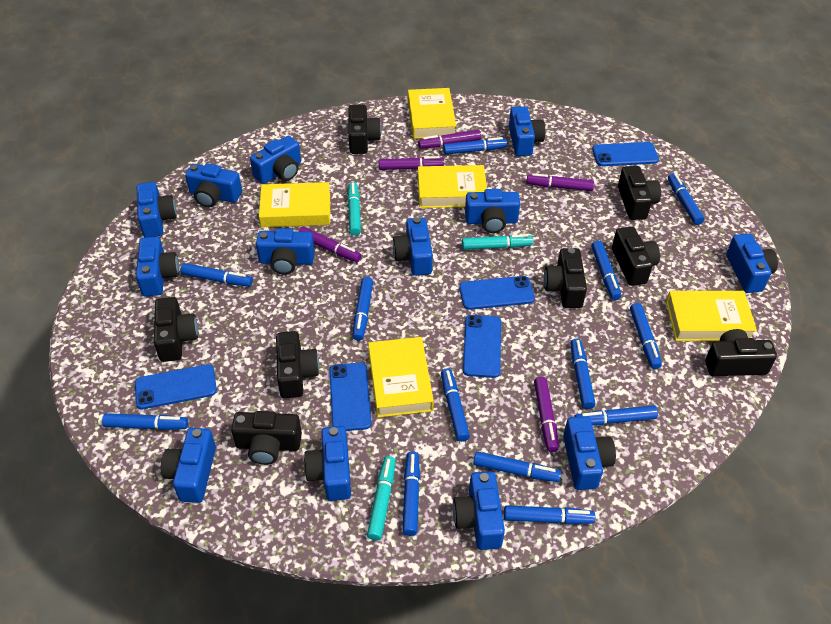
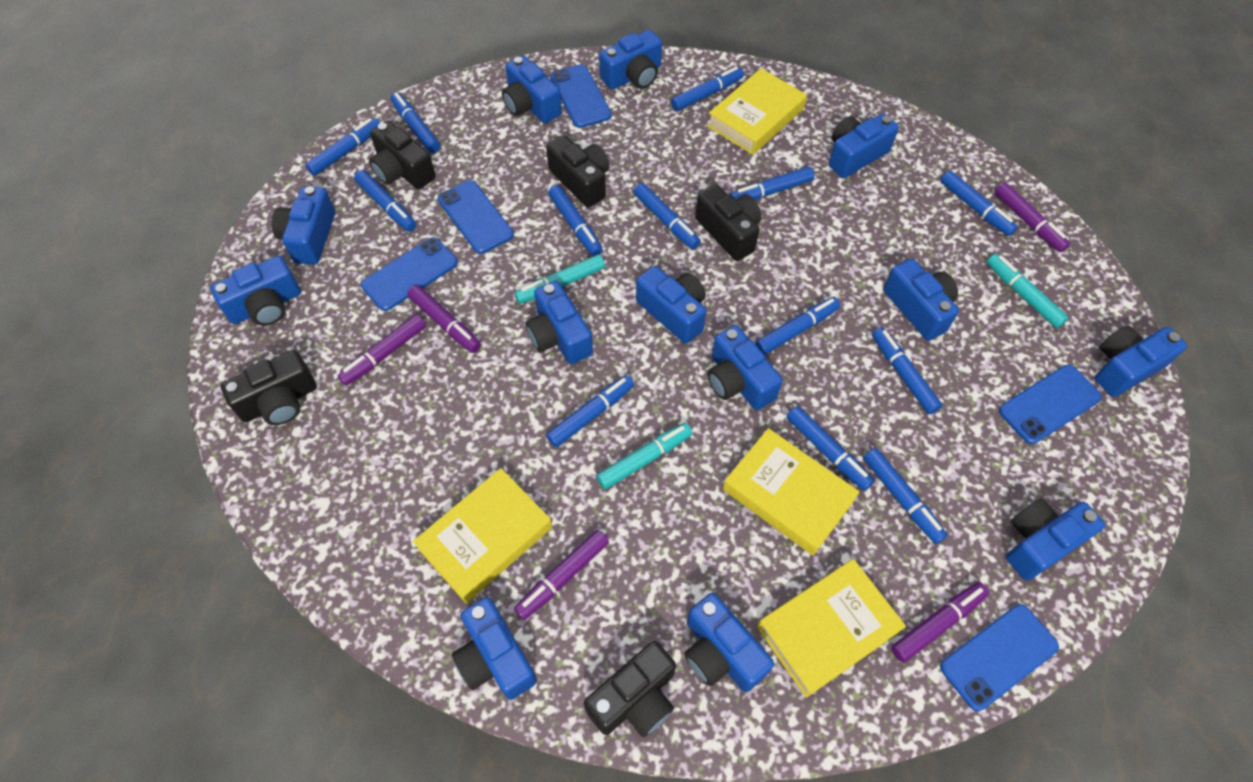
black camera: 8 -> 5
yellow book: 5 -> 4

